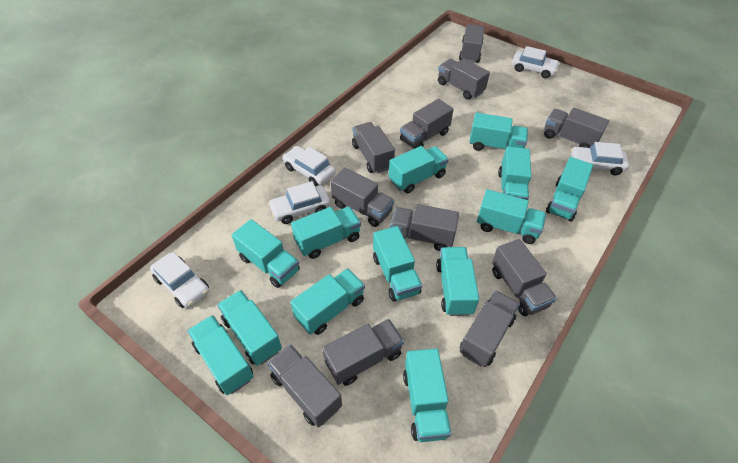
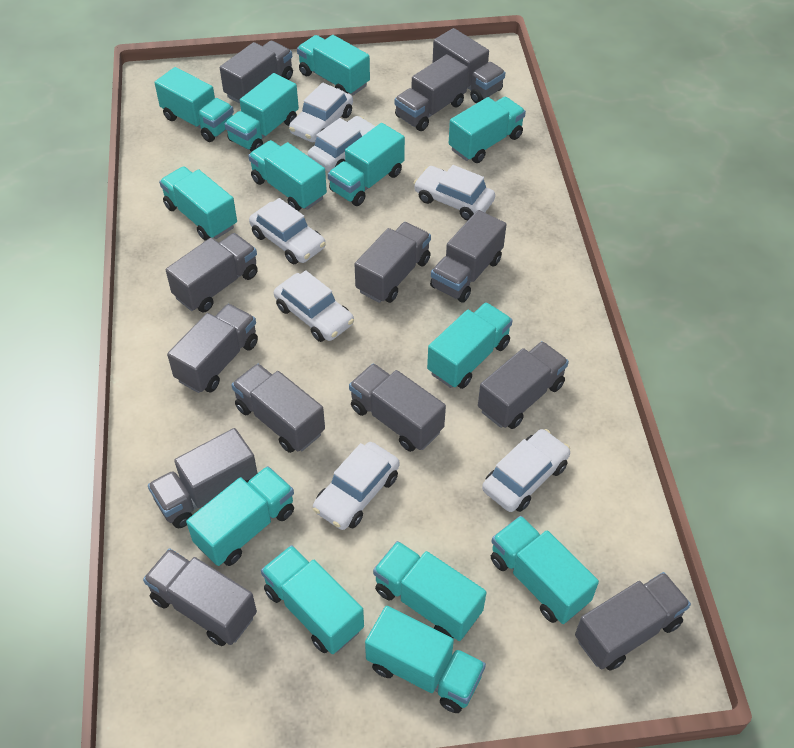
grey truck: 11 -> 13
white car: 5 -> 7

